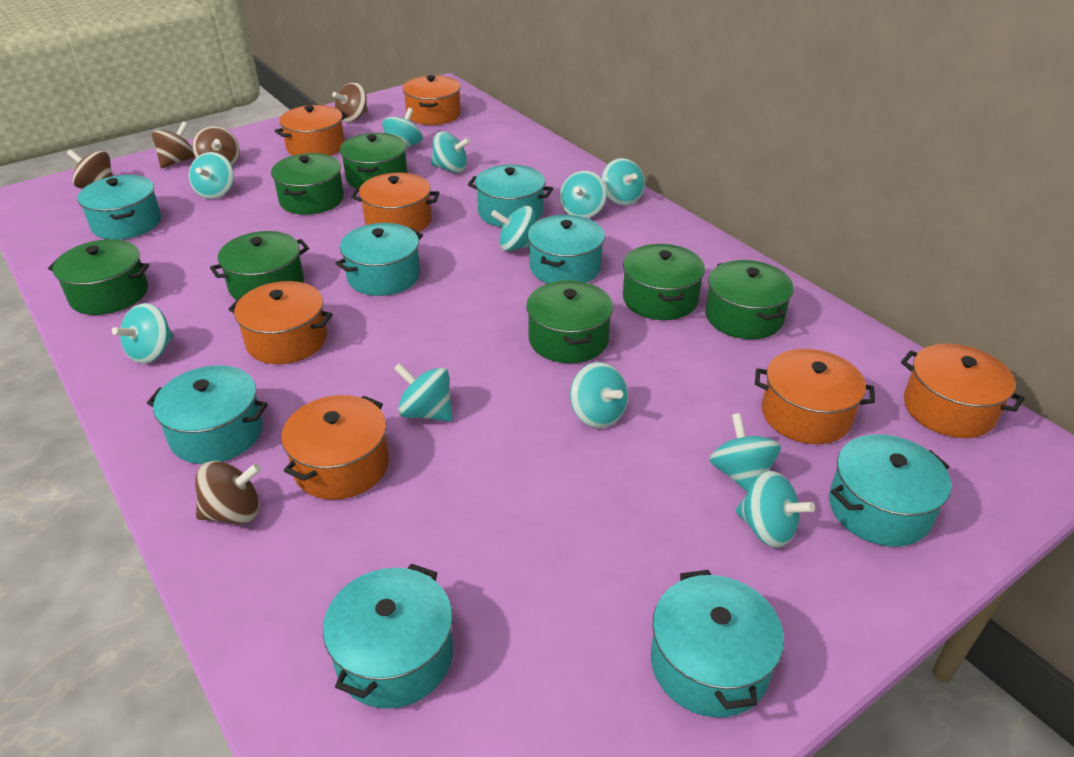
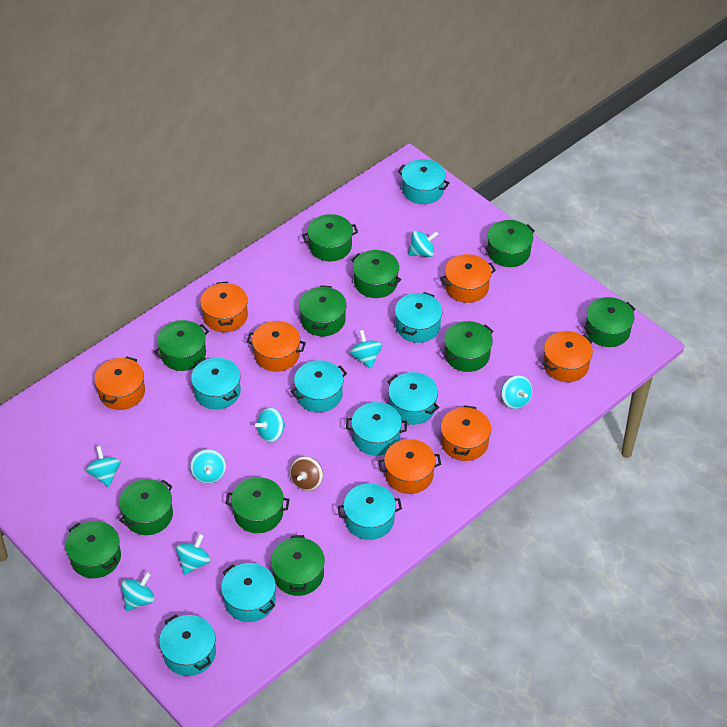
brown spinning top: 5 -> 1
green pot: 7 -> 11
turquoise pot: 8 -> 9
turquoise spinning top: 11 -> 8

